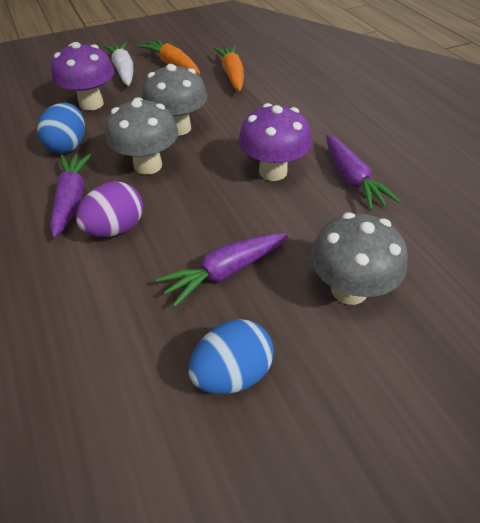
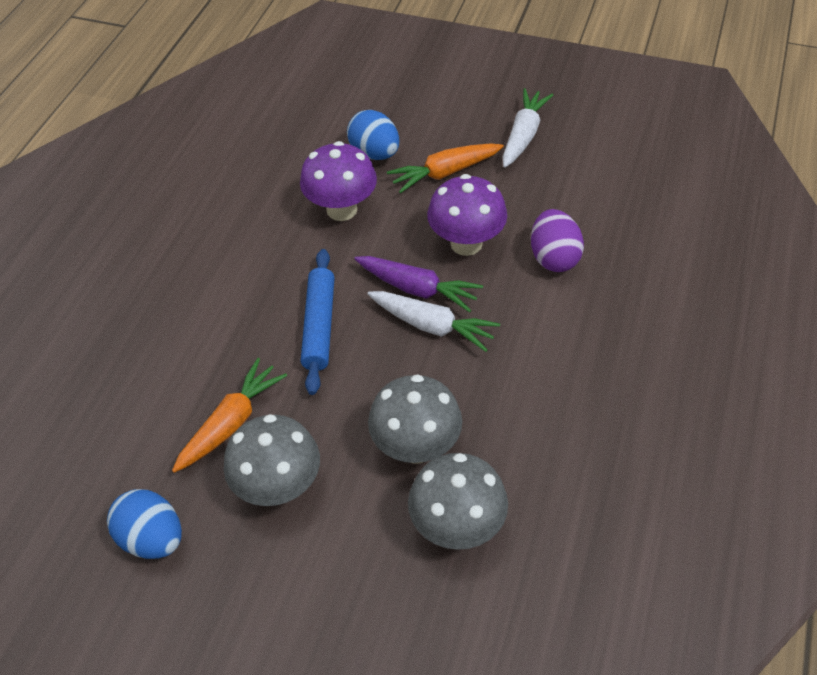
blue rolling pin: 0 -> 1
purple carrot: 3 -> 1
white carrot: 1 -> 2

